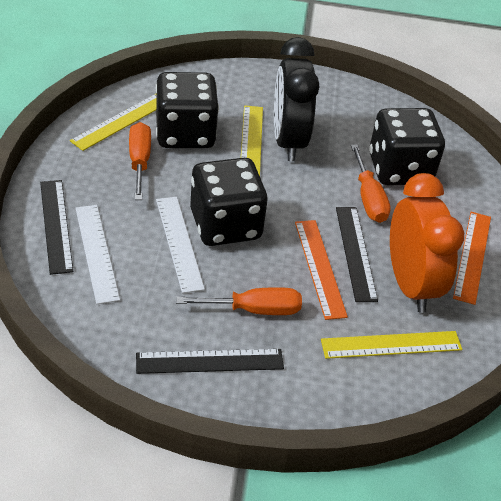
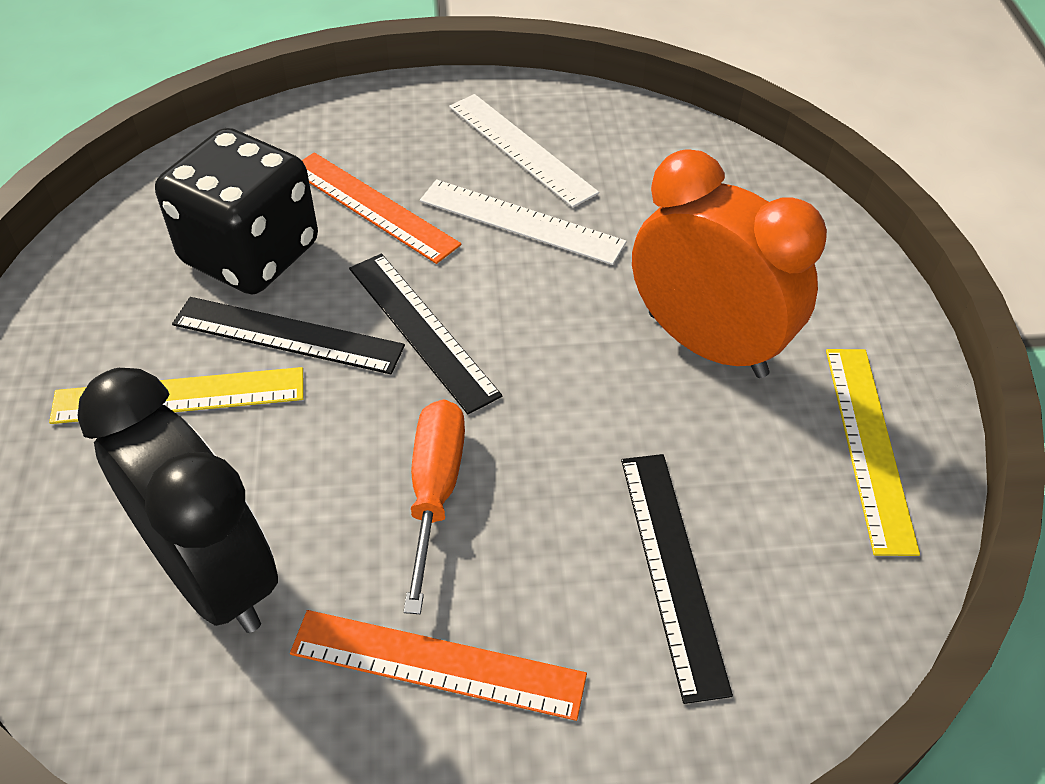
black dice: 3 -> 1
orange screwdriver: 3 -> 1
yellow ruler: 3 -> 2

